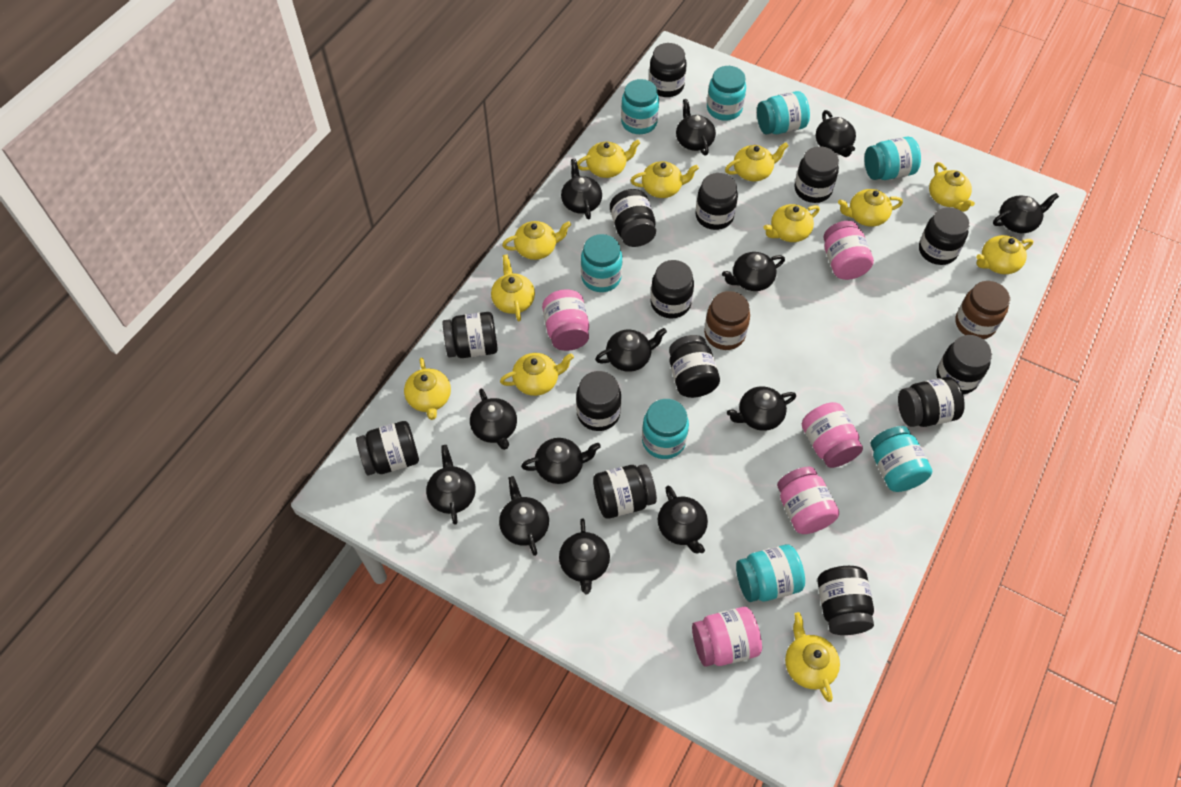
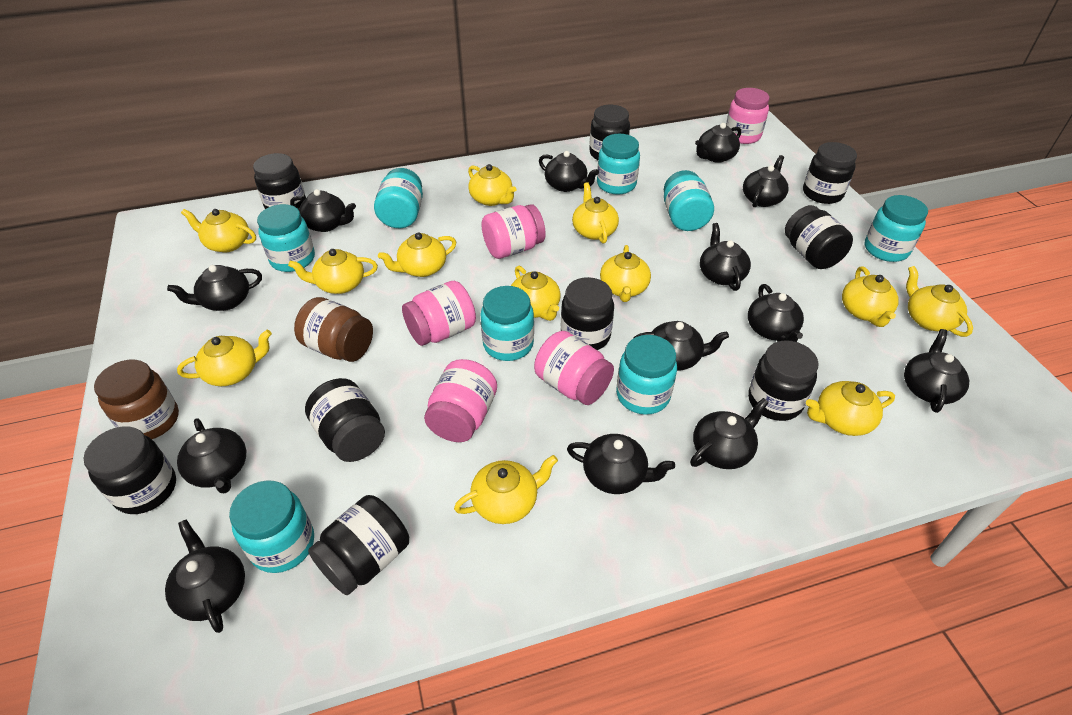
black jar: 14 -> 9

